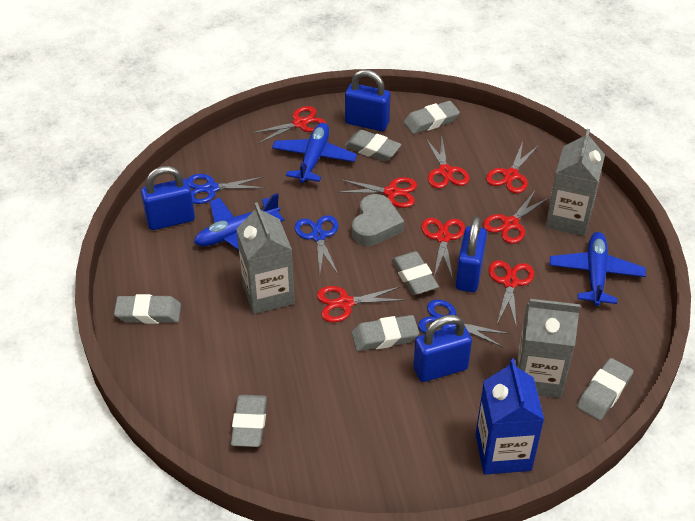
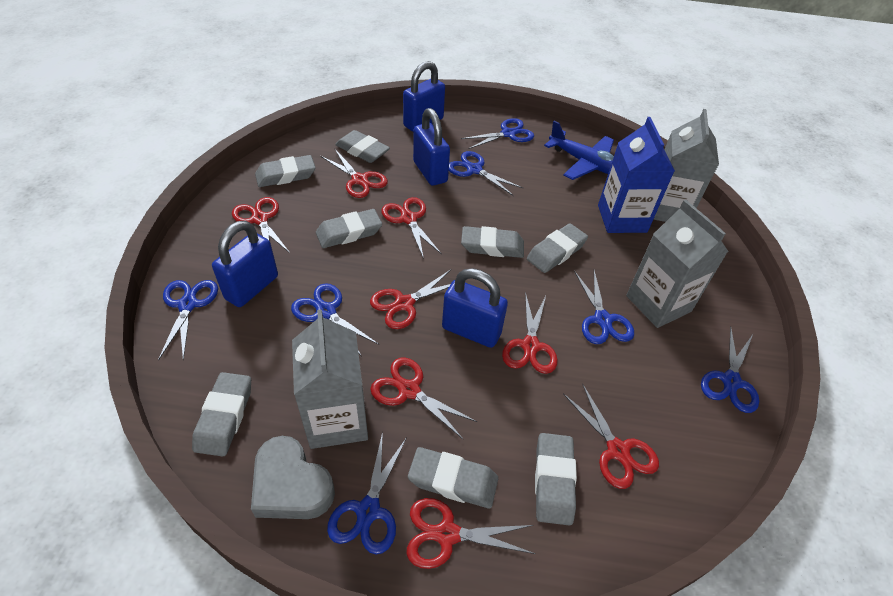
blue plane: 3 -> 1
blue scissors: 3 -> 7
grey eraser: 7 -> 8

